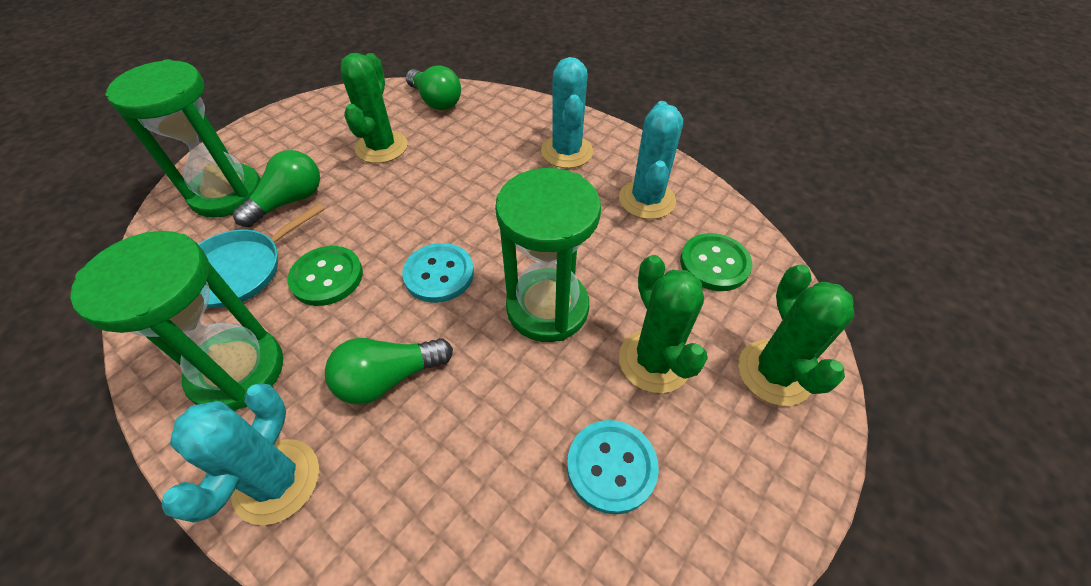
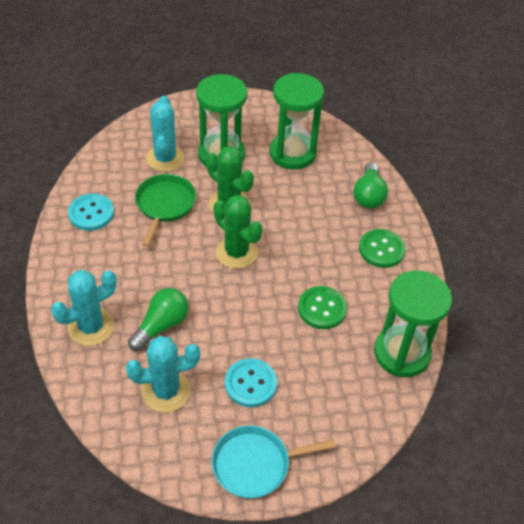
green cactus: 3 -> 2
green light bulb: 3 -> 2
green pan: 0 -> 1

